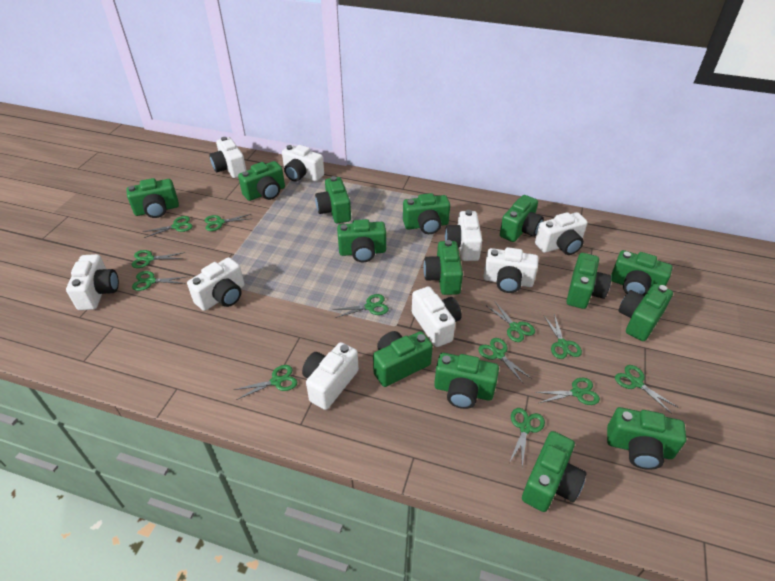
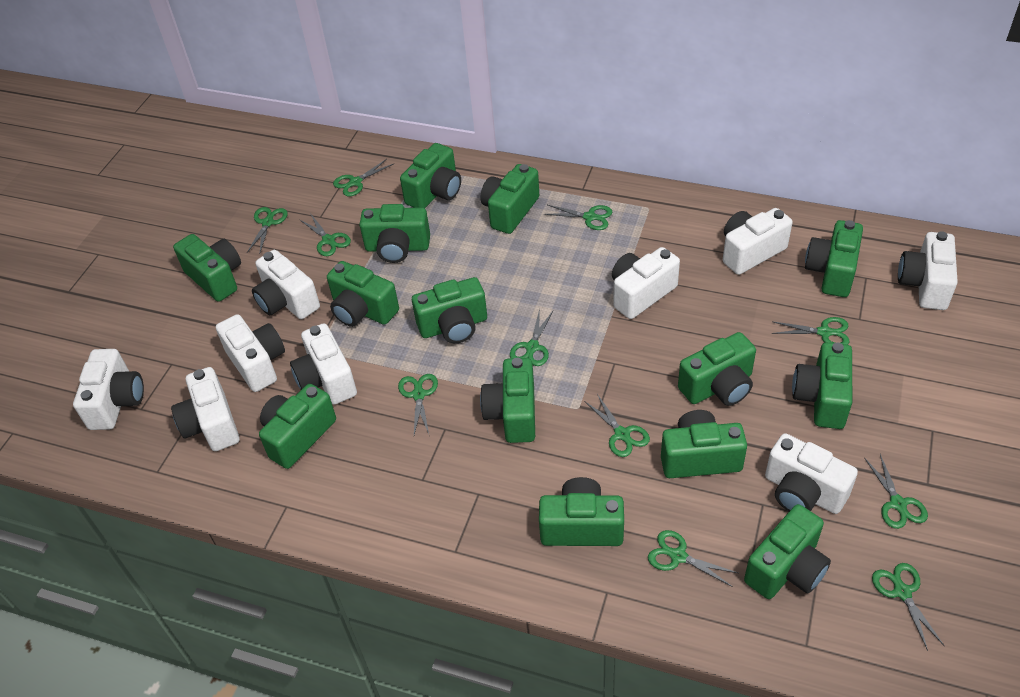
green scissors: 12 -> 11

